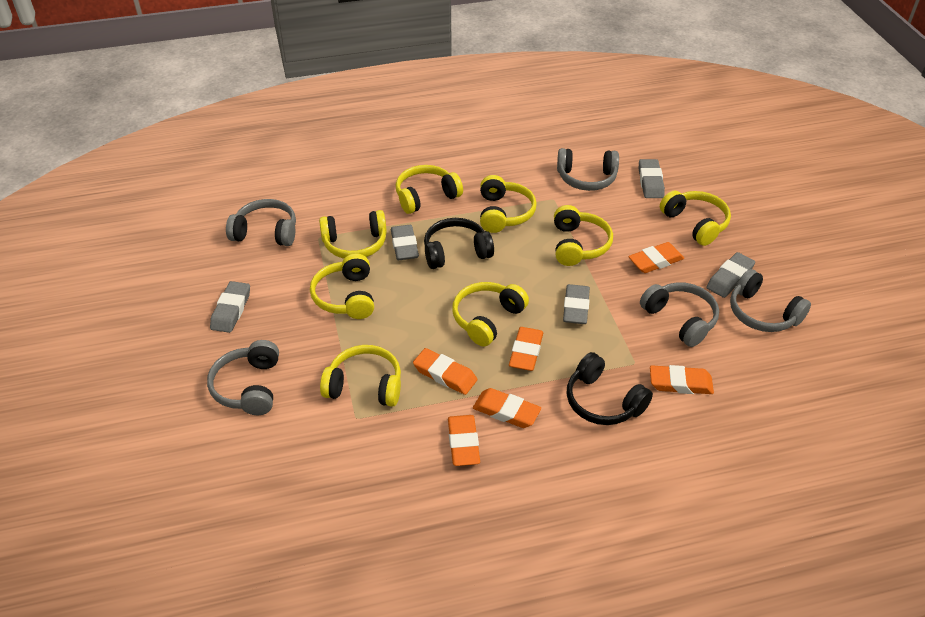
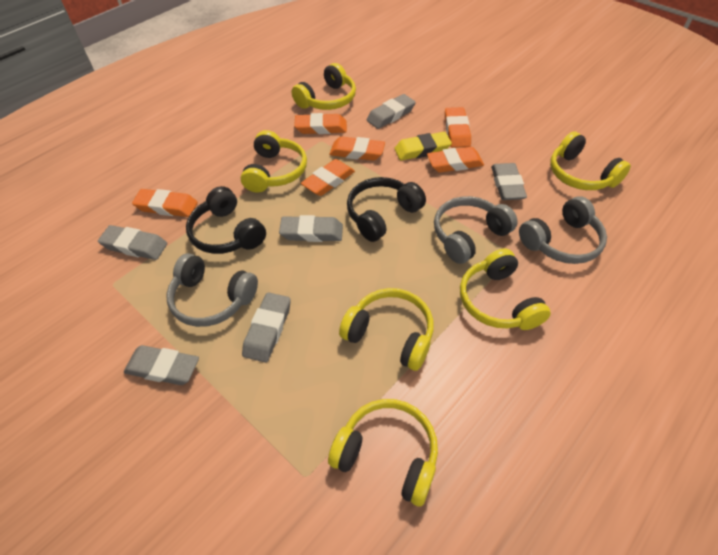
grey eraser: 5 -> 6
grey headphones: 5 -> 3
yellow eraser: 0 -> 1
yellow headphones: 8 -> 6

